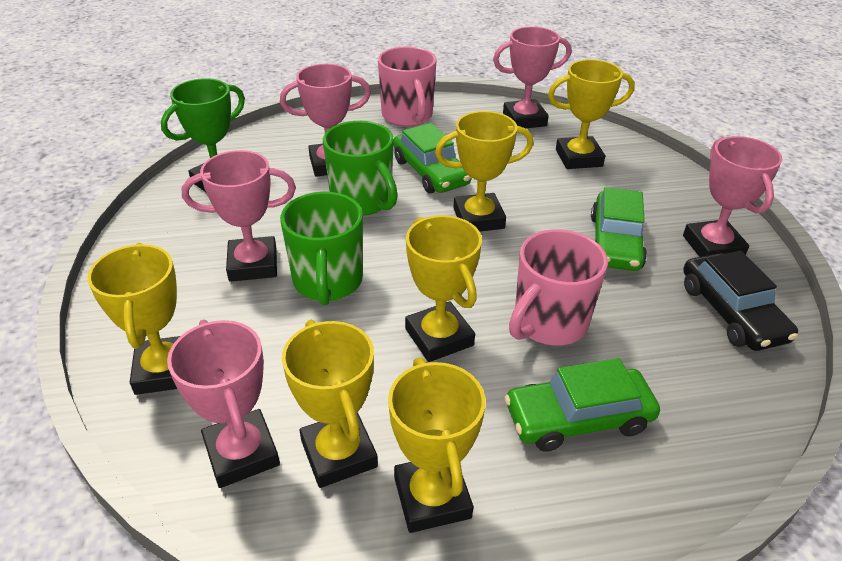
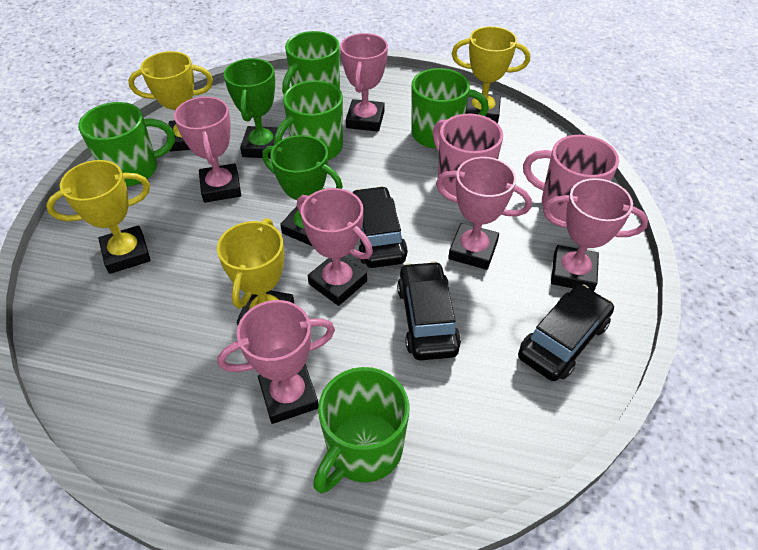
black car: 1 -> 3
green car: 3 -> 0
green mug: 2 -> 5
green trophy: 1 -> 2
pink trophy: 5 -> 6
yellow trophy: 6 -> 4

